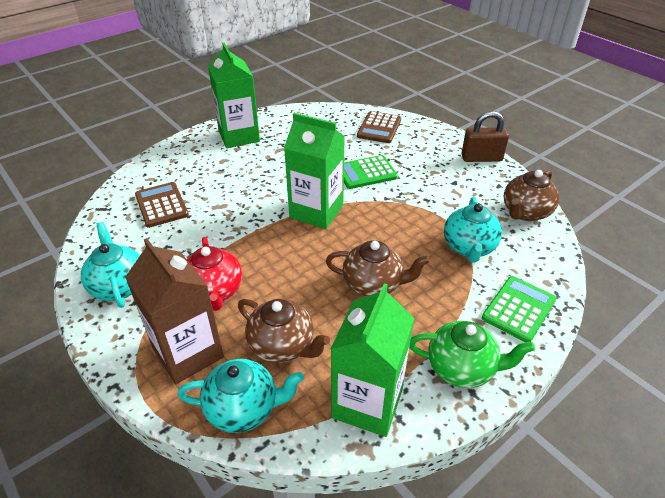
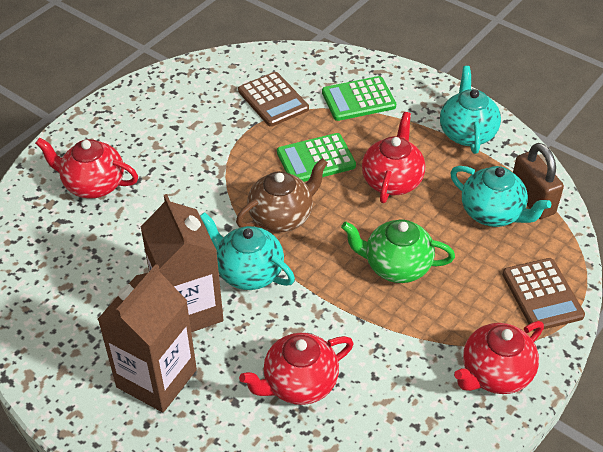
brown carton: 1 -> 2
brown teapot: 3 -> 1
green carton: 3 -> 0
red teapot: 1 -> 4

